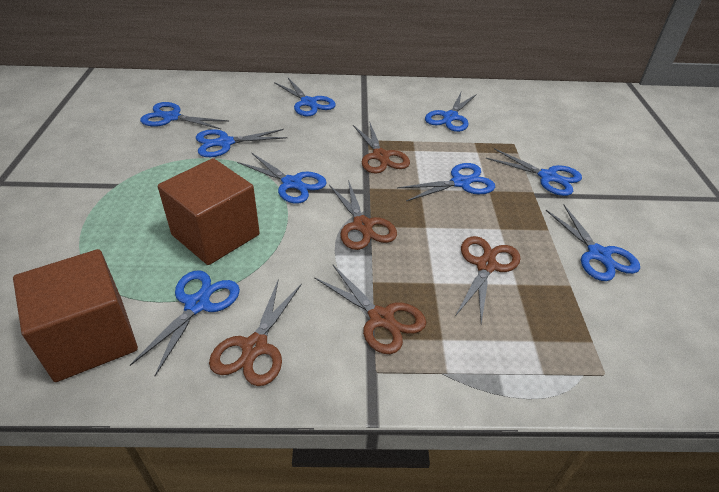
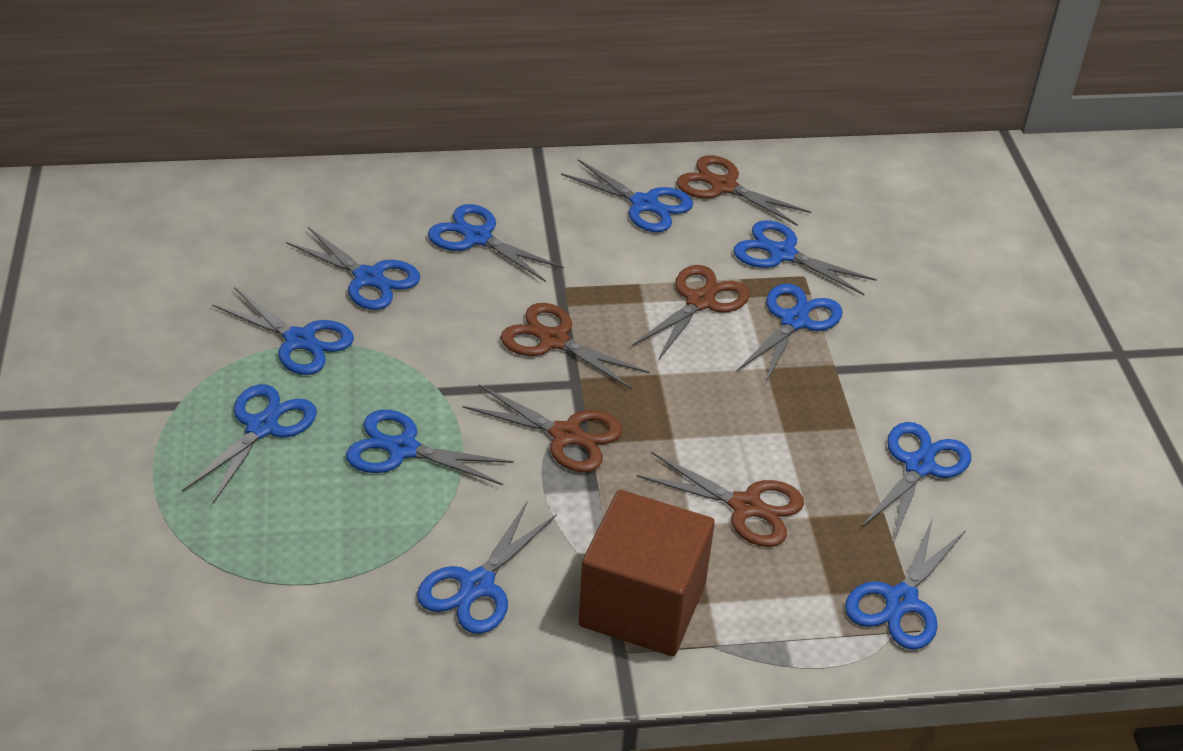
blue scissors: 9 -> 11
brown cube: 2 -> 1

